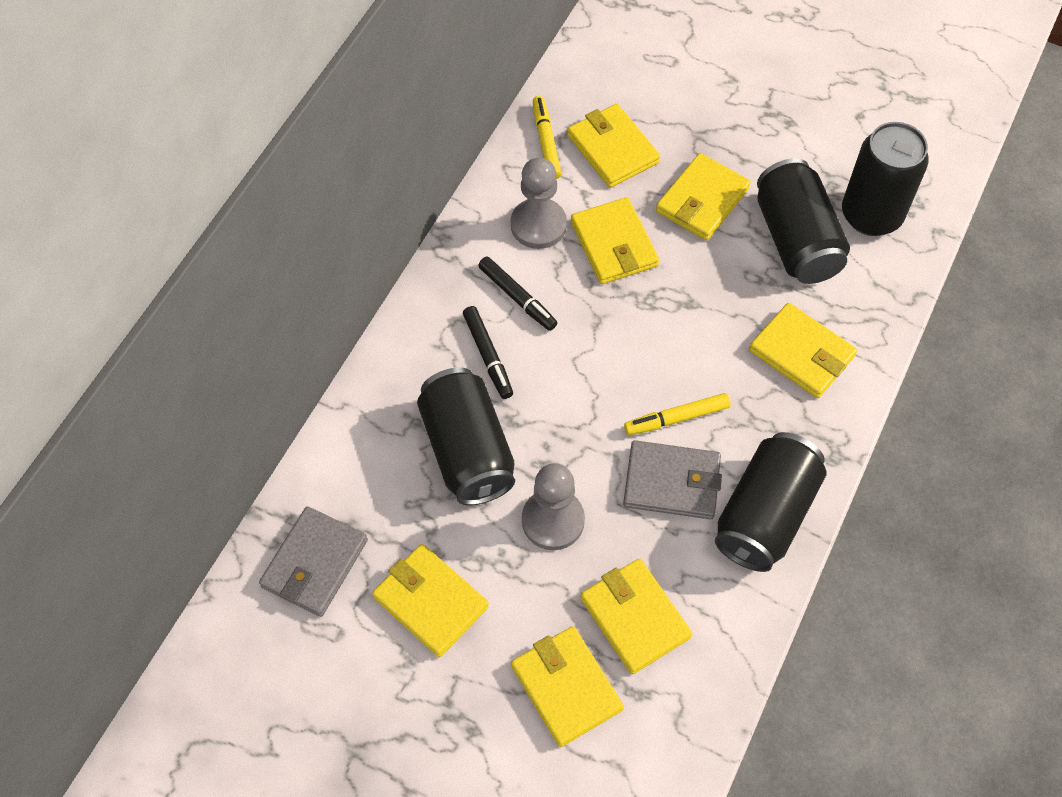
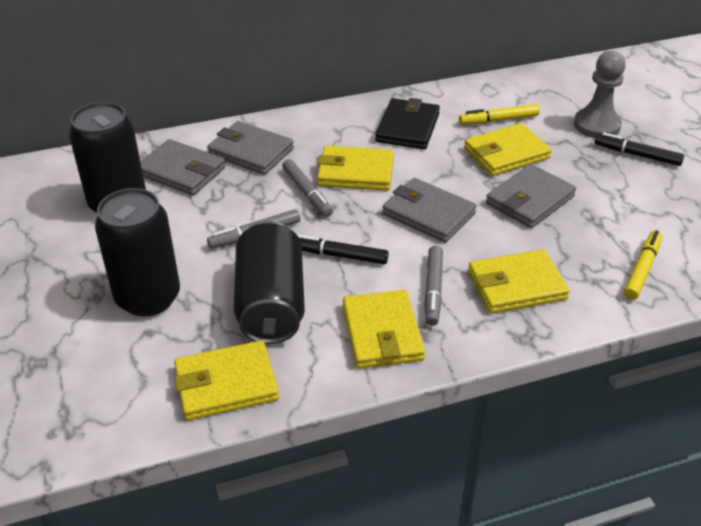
black can: 4 -> 3
black wallet: 0 -> 1
grey marker: 0 -> 3
grey pawn: 2 -> 1
grey wallet: 2 -> 4
yellow wallet: 7 -> 5

